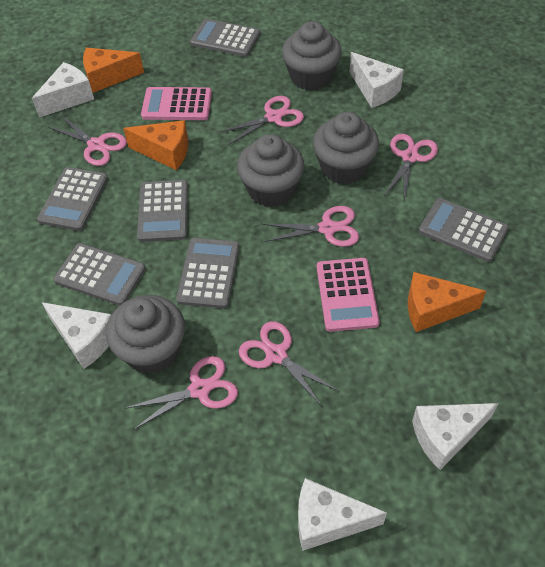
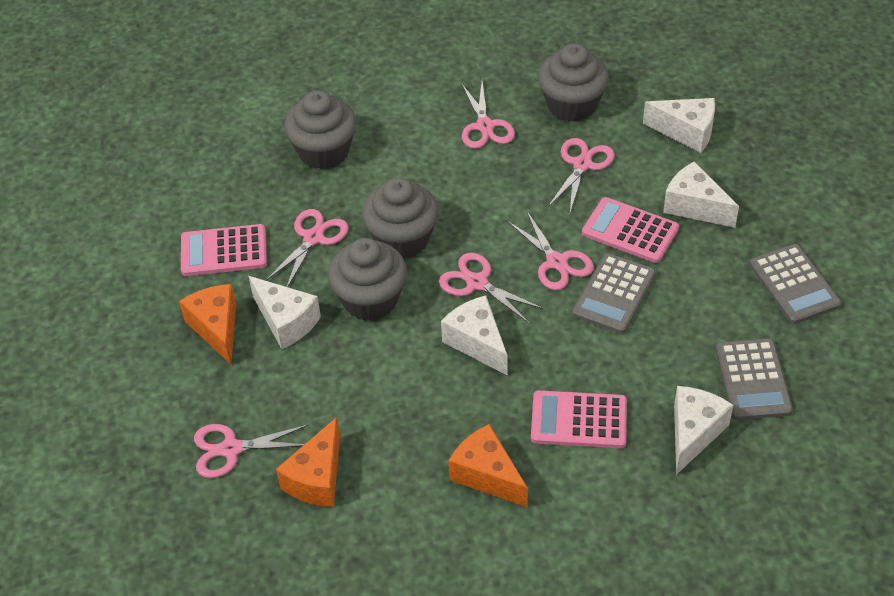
grey calculator: 6 -> 3
pink calculator: 2 -> 3

